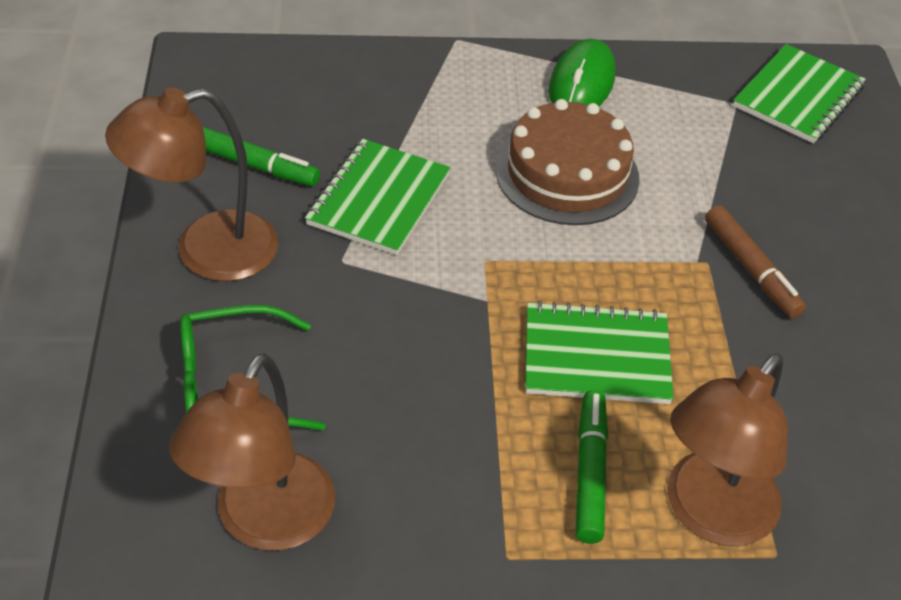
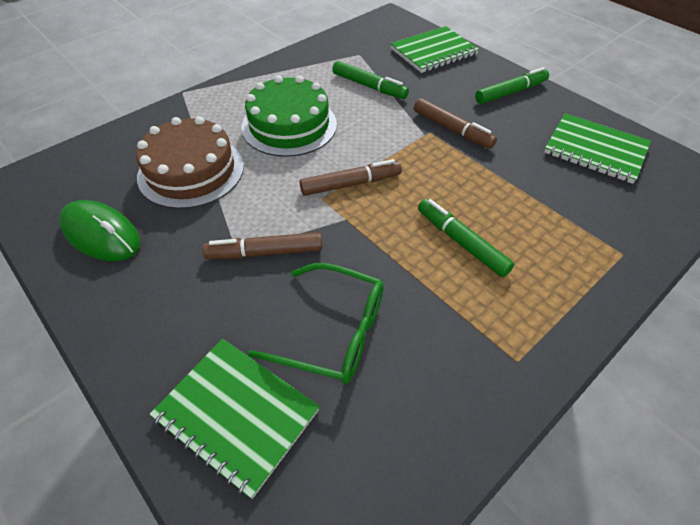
brown lamp: 3 -> 0
brown marker: 1 -> 3
green cake: 0 -> 1
green marker: 2 -> 3

